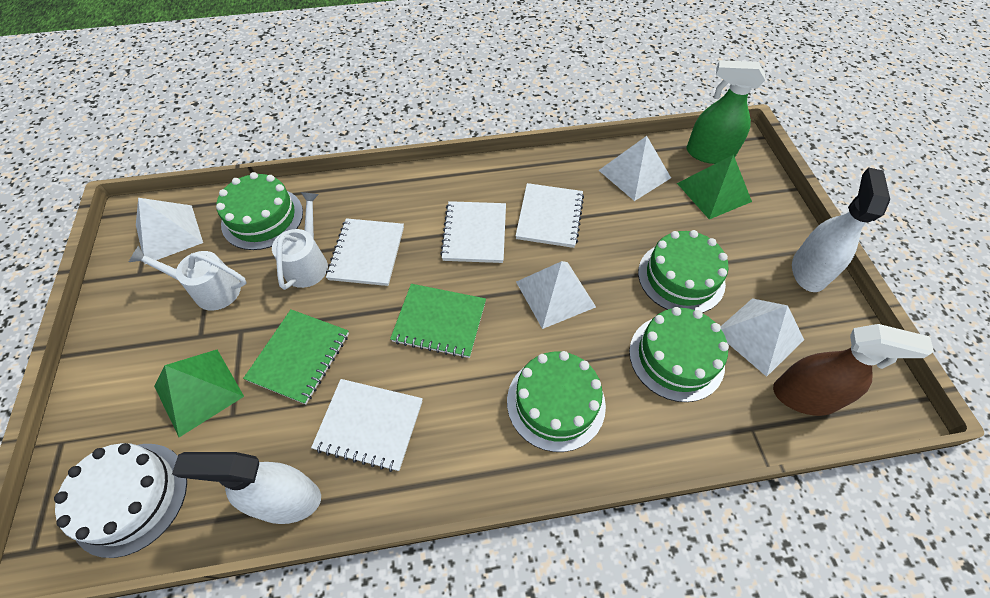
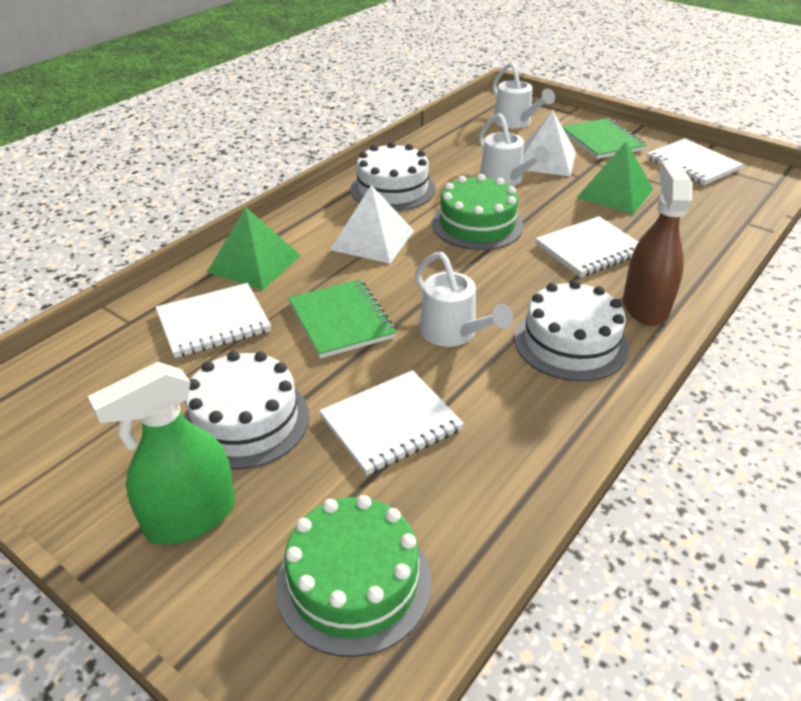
green cake: 4 -> 2
white cake: 1 -> 3
white pyramid: 4 -> 2
white spray bottle: 2 -> 0
white watering can: 2 -> 3

